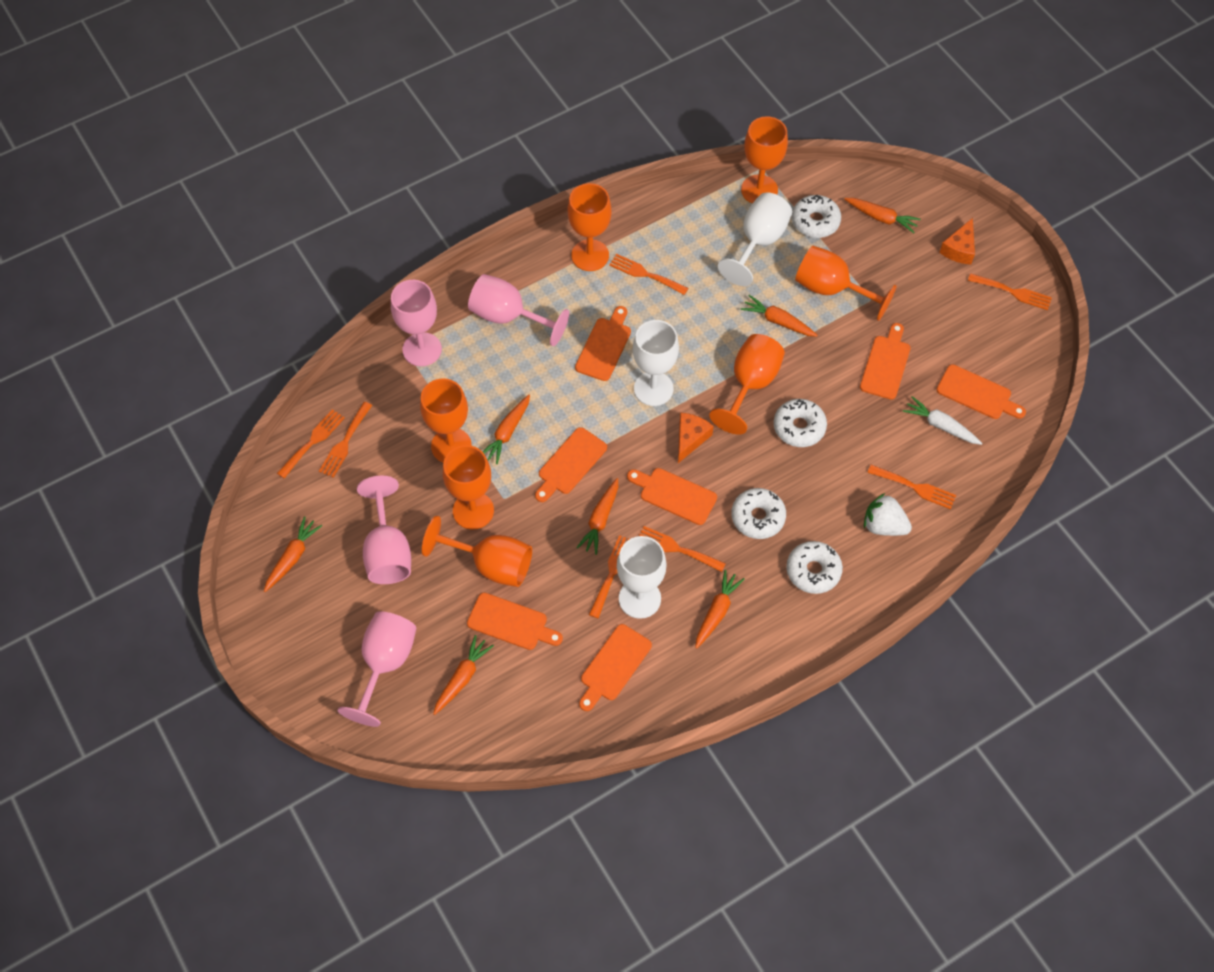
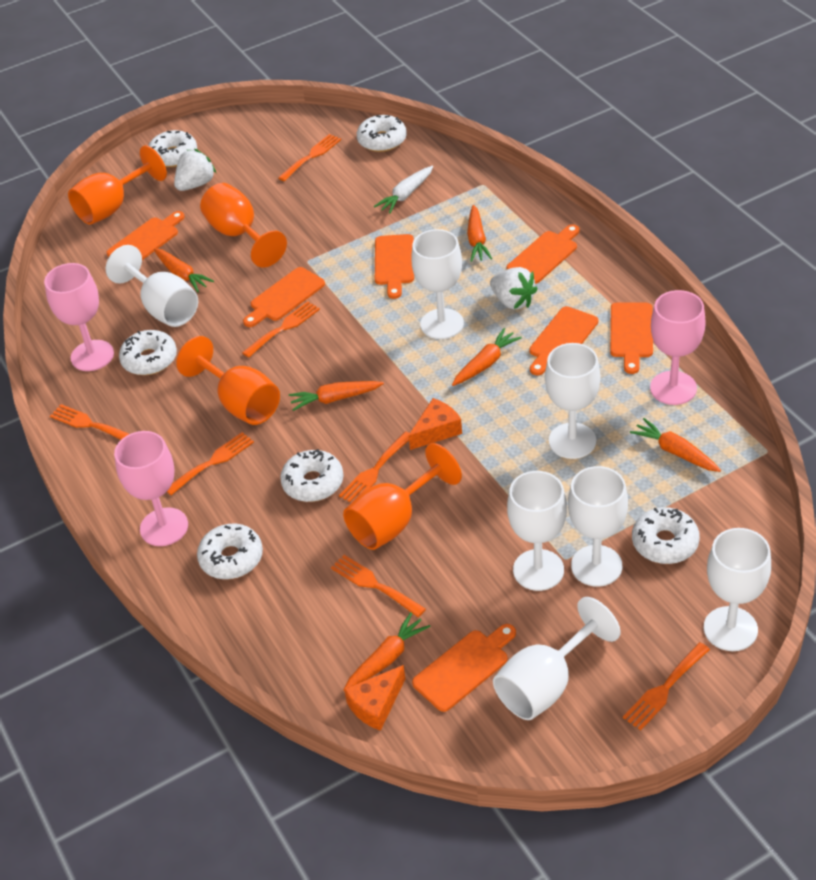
orange carrot: 7 -> 6
orange goblet: 7 -> 4
pink goblet: 4 -> 3
white donut: 4 -> 6
white goblet: 3 -> 7
white strawberry: 1 -> 2

